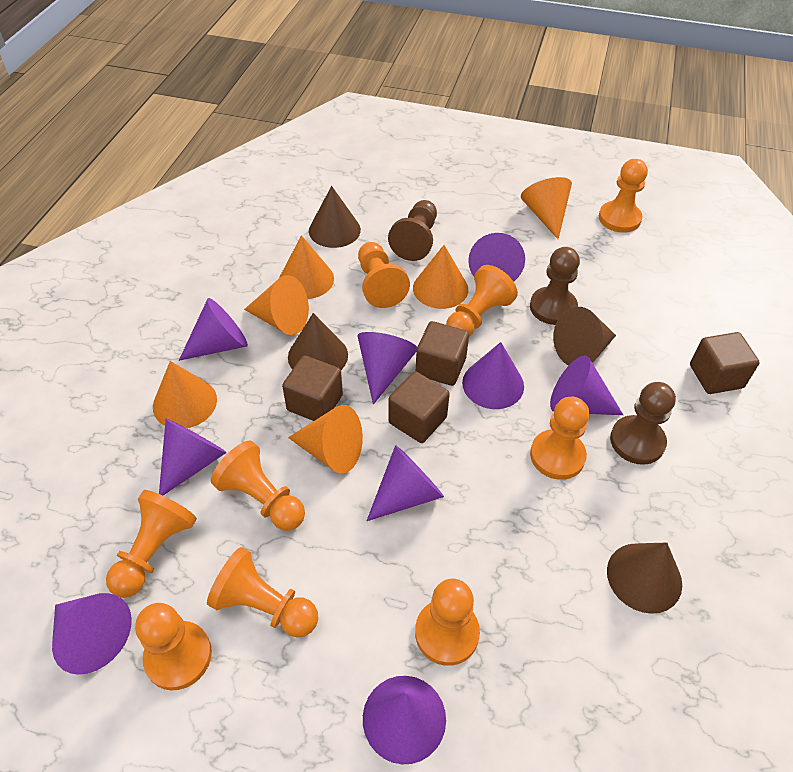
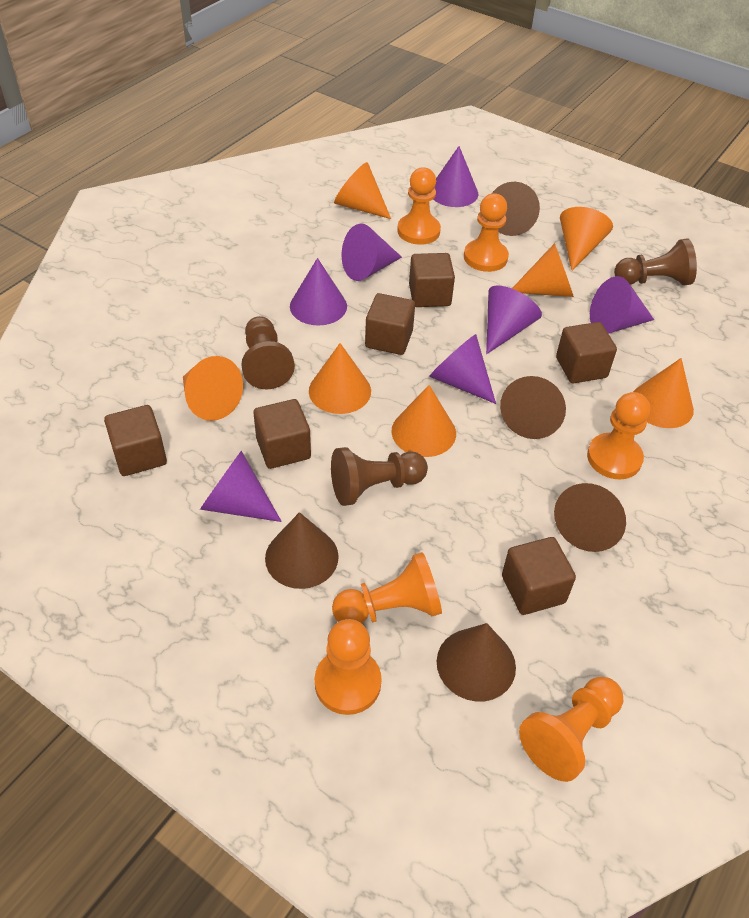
brown cone: 4 -> 5
brown cube: 4 -> 6
orange cone: 6 -> 7
orange pawn: 9 -> 6
purple cone: 9 -> 7

